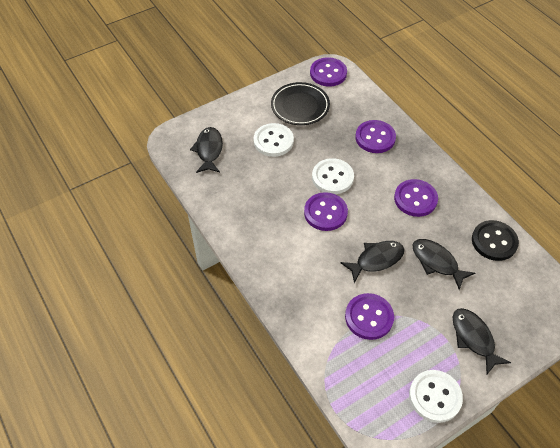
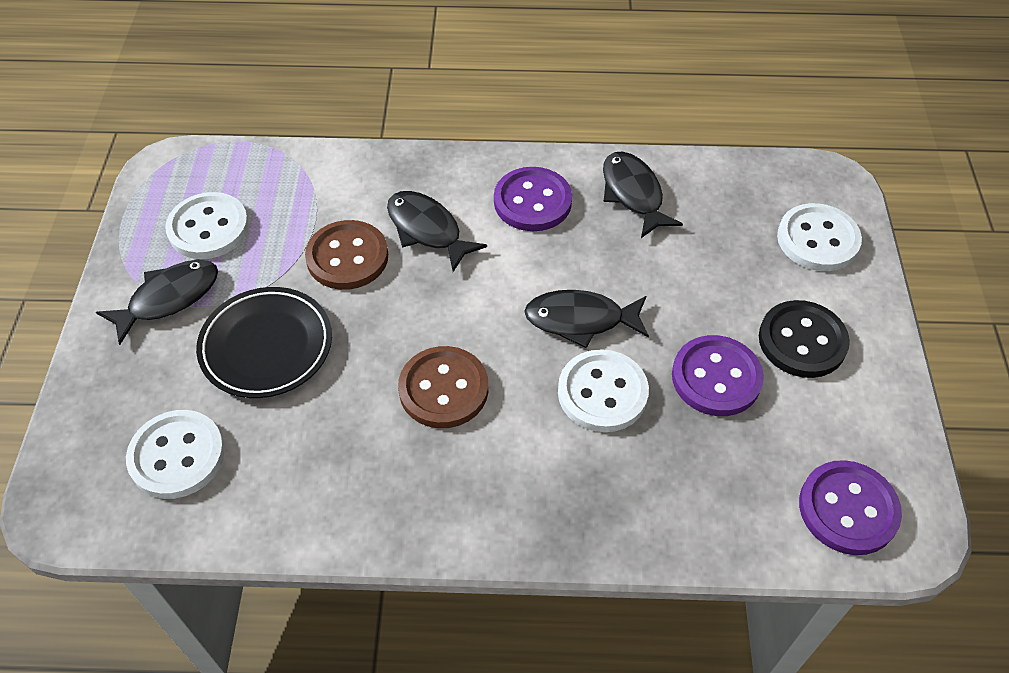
brown button: 0 -> 2
purple button: 5 -> 3
white button: 3 -> 4

